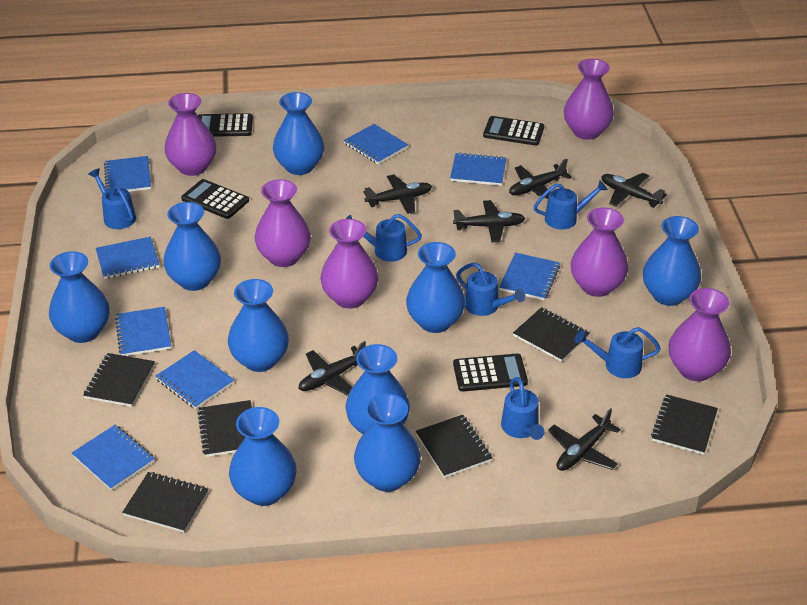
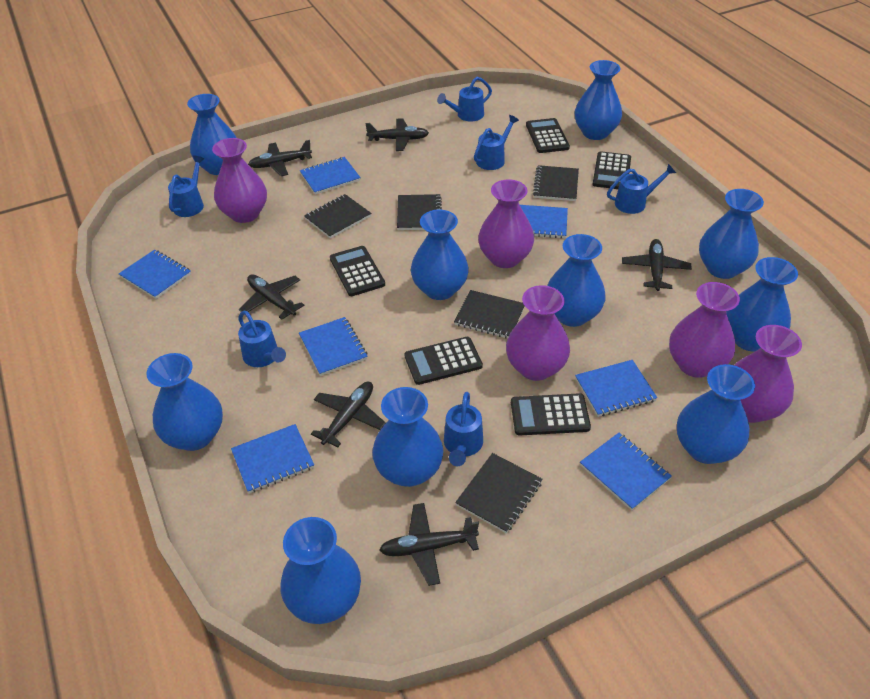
black calculator: 4 -> 5
black notebook: 6 -> 5
blue notebook: 8 -> 7
blue vase: 9 -> 10
purple vase: 6 -> 5

